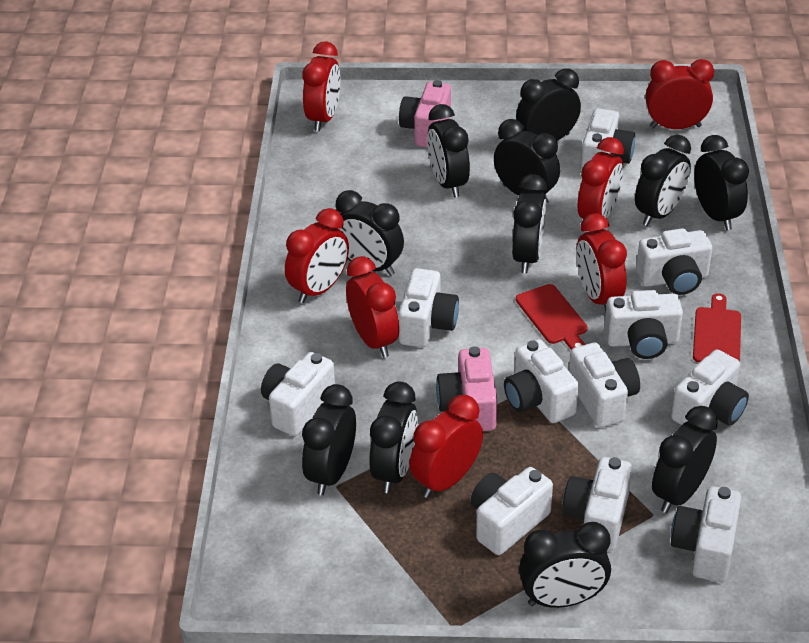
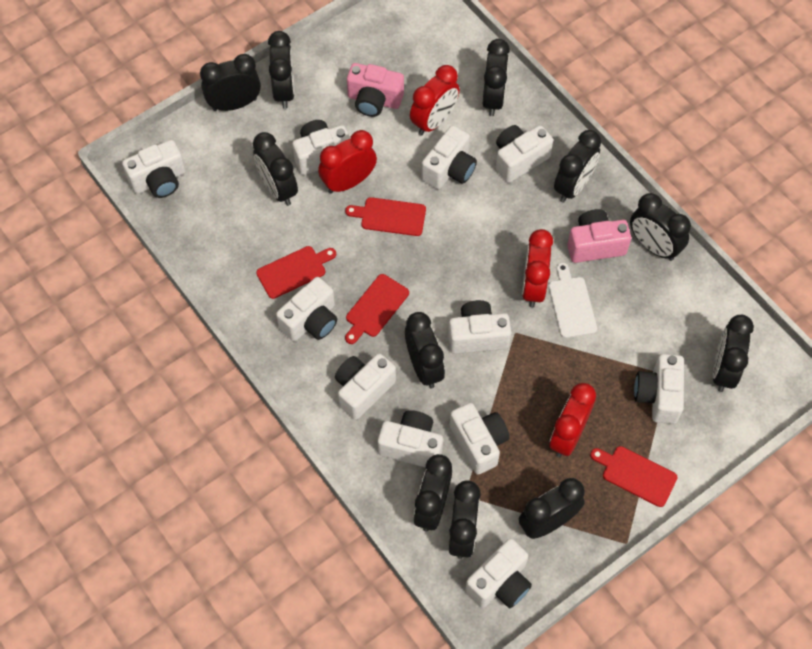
red clock: 7 -> 4
red cutting board: 2 -> 4
white cutting board: 0 -> 1

